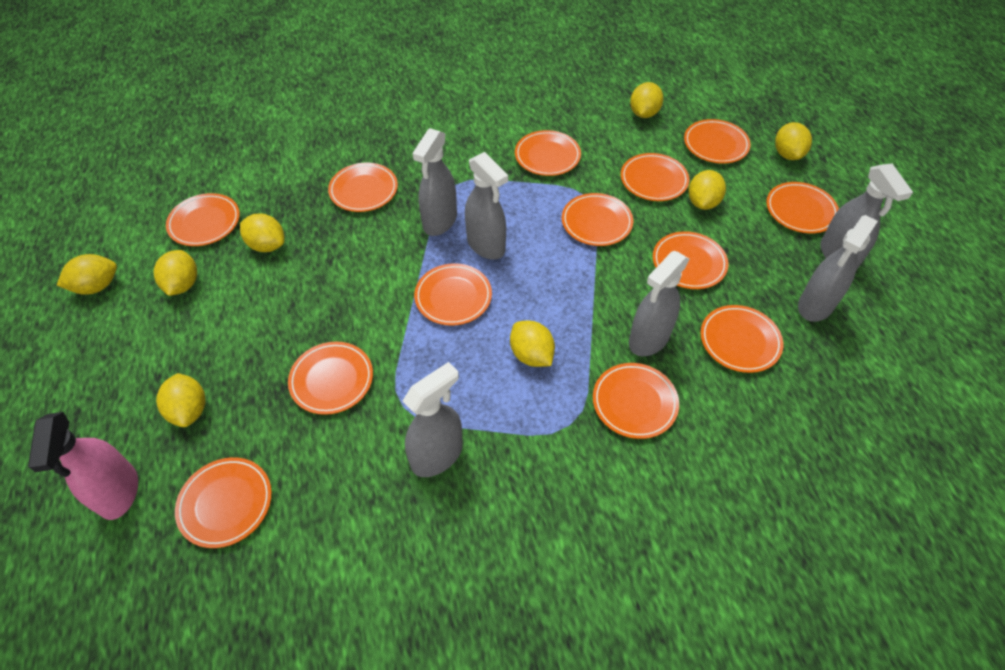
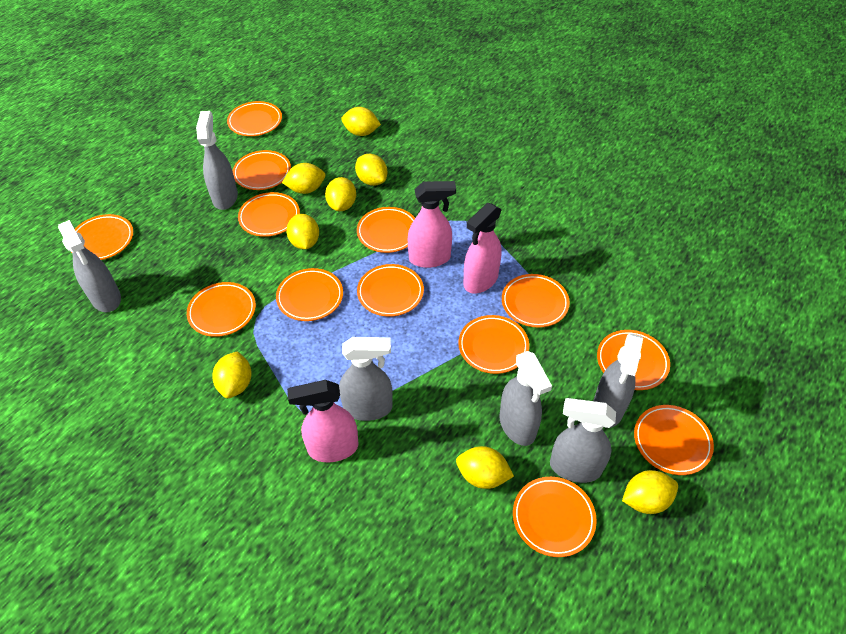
pink spray bottle: 1 -> 3

